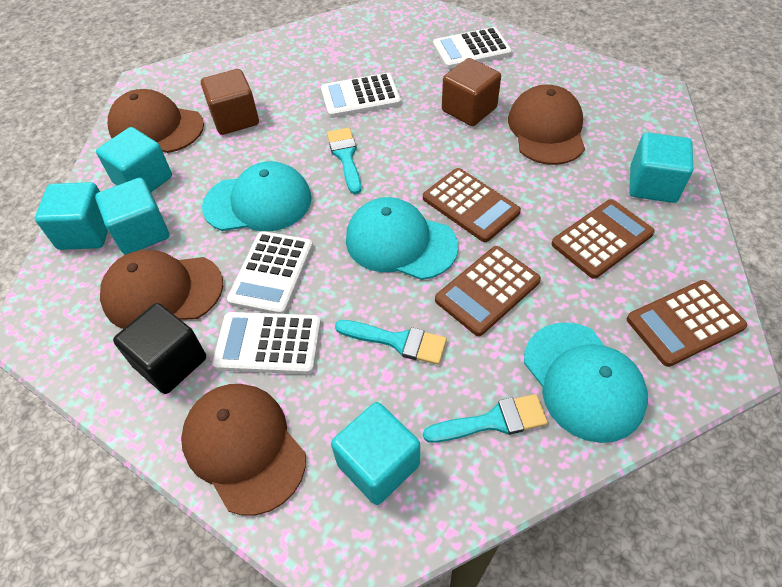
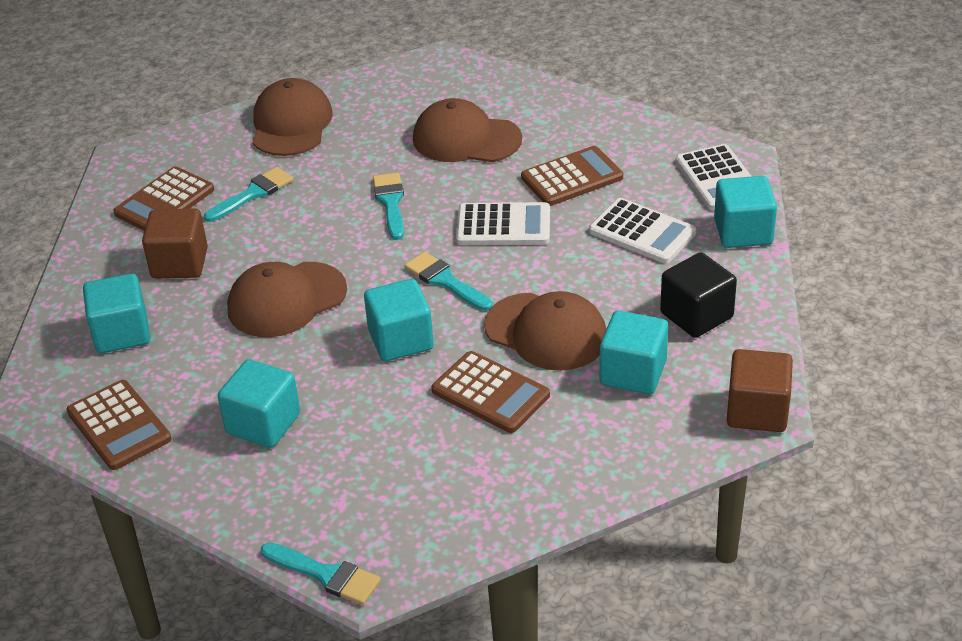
turquoise brush: 3 -> 4
turquoise cap: 3 -> 0
white calculator: 4 -> 3

